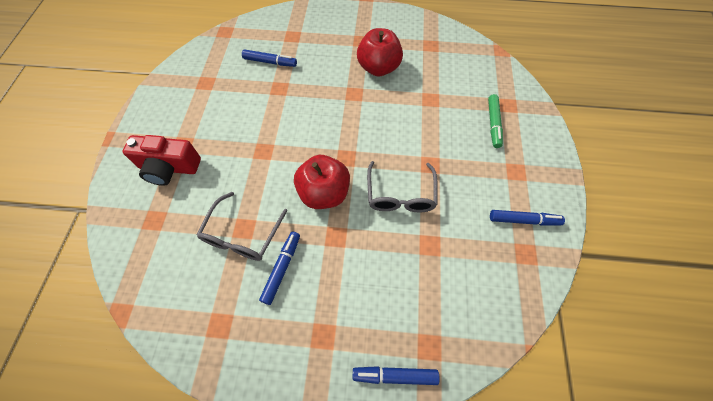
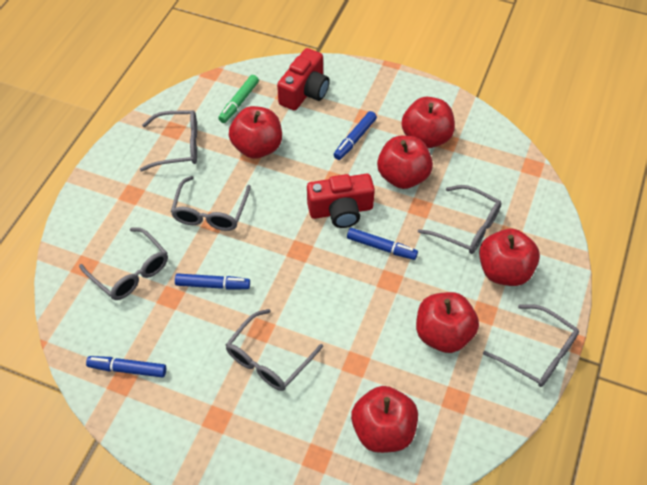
grey glasses: 2 -> 6
red apple: 2 -> 6
red camera: 1 -> 2

